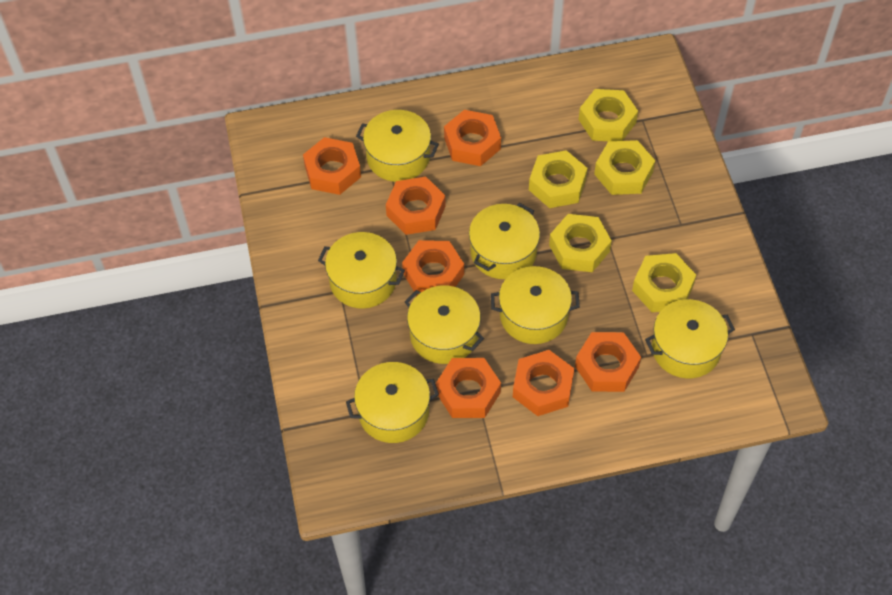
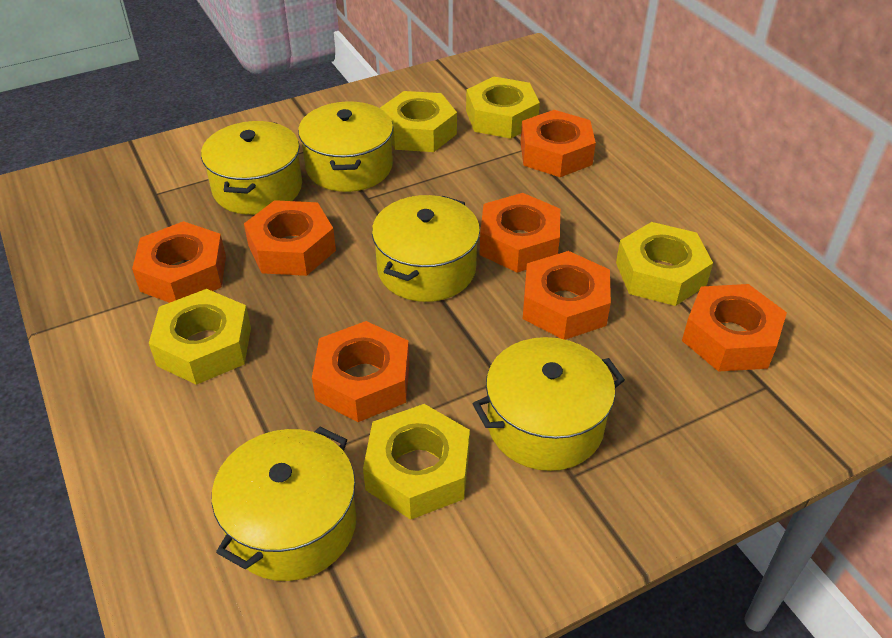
yellow pot: 7 -> 5

